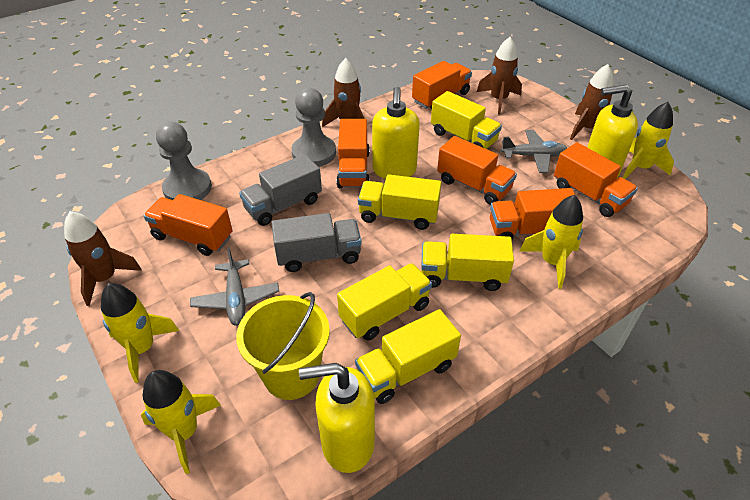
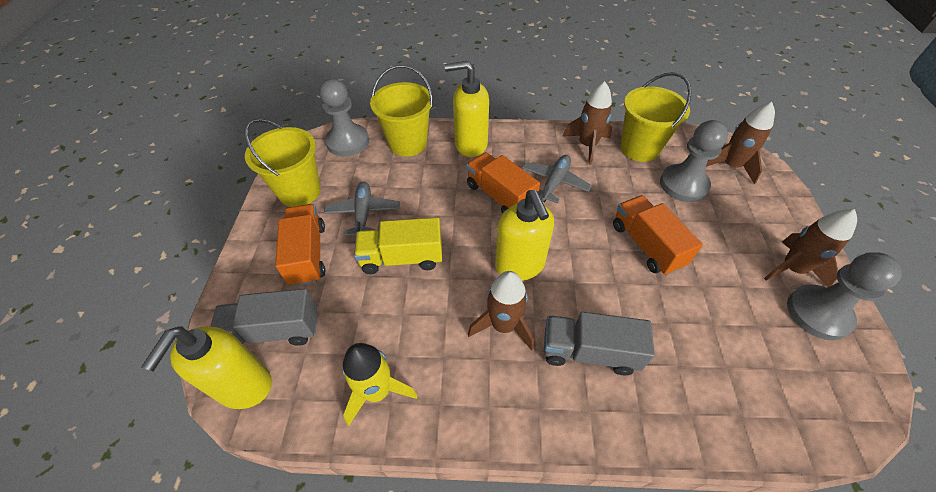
grey pawn: 2 -> 3
orange truck: 6 -> 3
yellow bucket: 1 -> 3
yellow rocket: 4 -> 1
yellow truck: 5 -> 1

